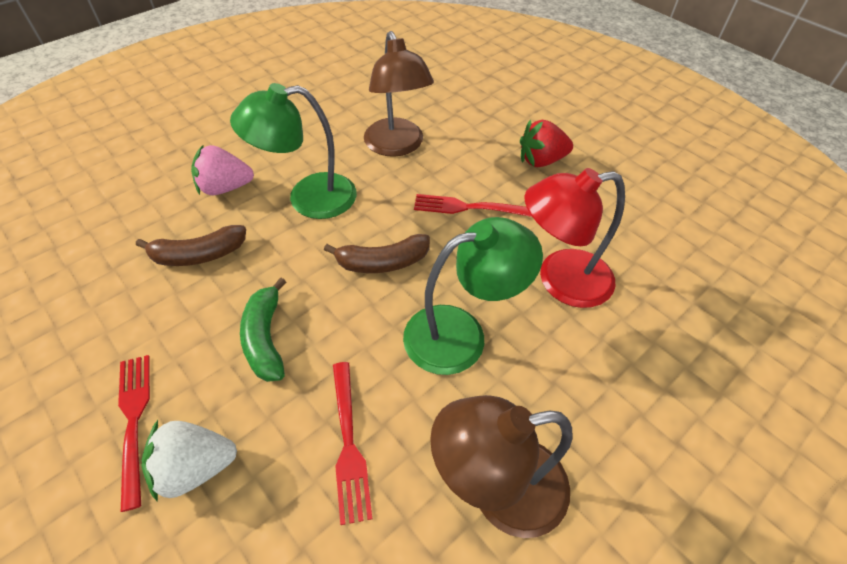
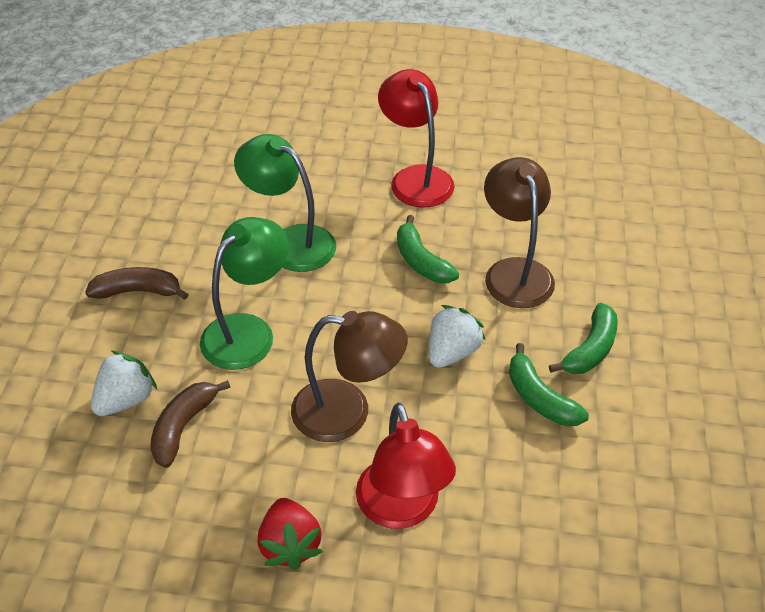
green banana: 1 -> 3
pink strawberry: 1 -> 0
red fork: 3 -> 0
red lamp: 1 -> 2
white strawberry: 1 -> 2

